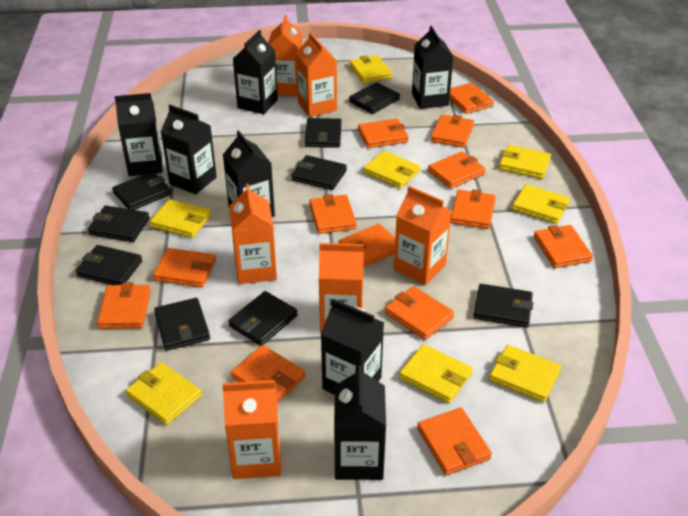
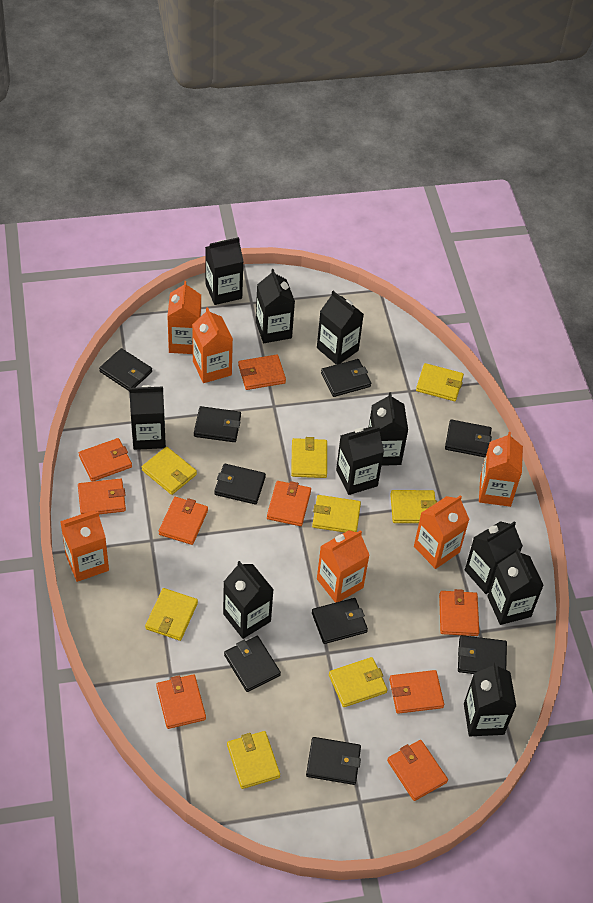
black carton: 7 -> 10
orange wallet: 13 -> 9

